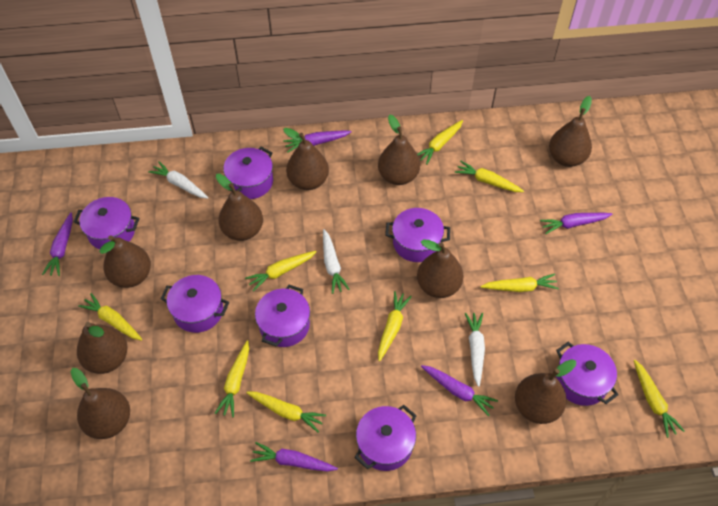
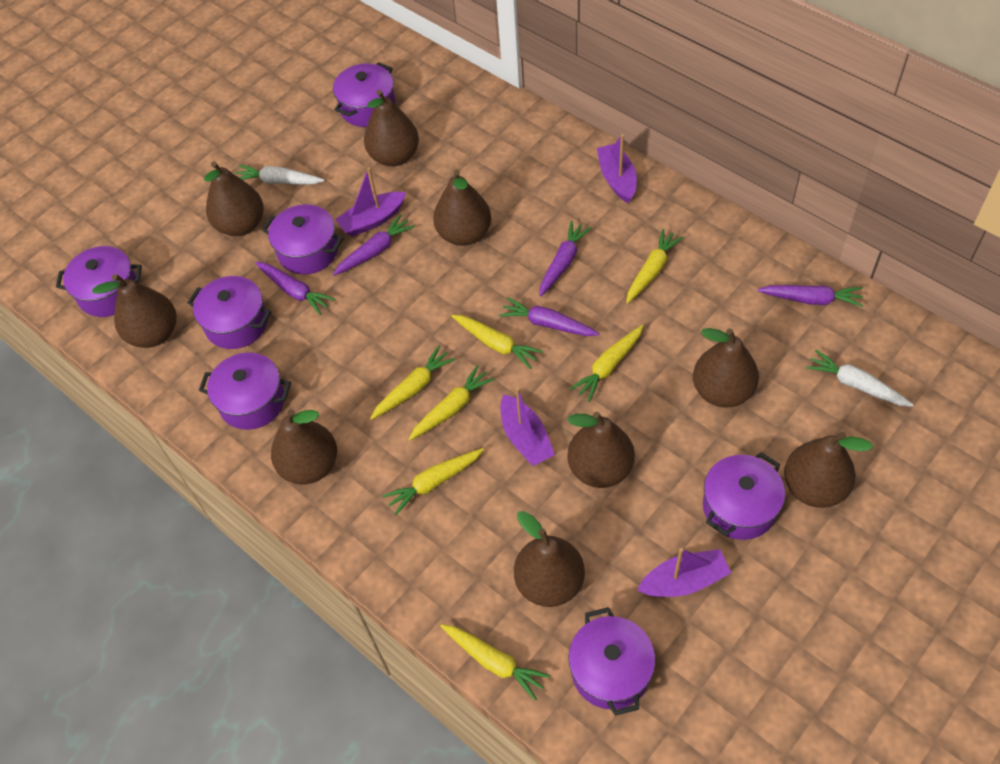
purple boat: 0 -> 4
white carrot: 3 -> 2
yellow carrot: 9 -> 7

